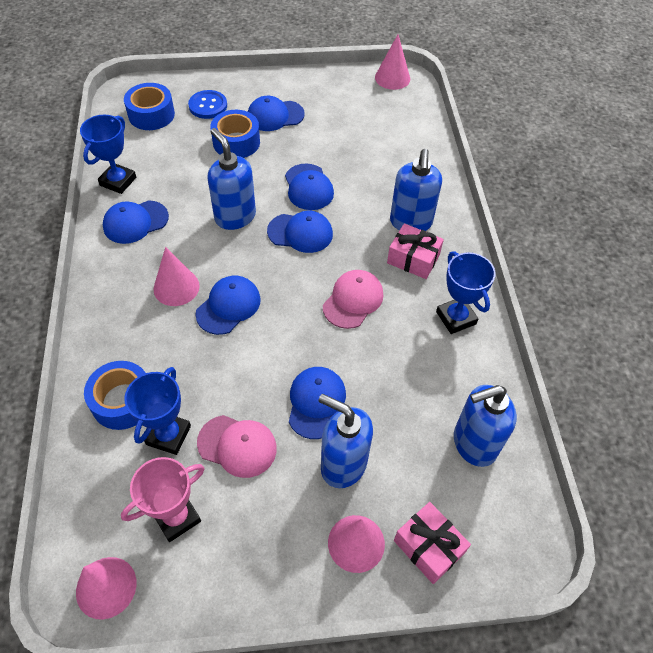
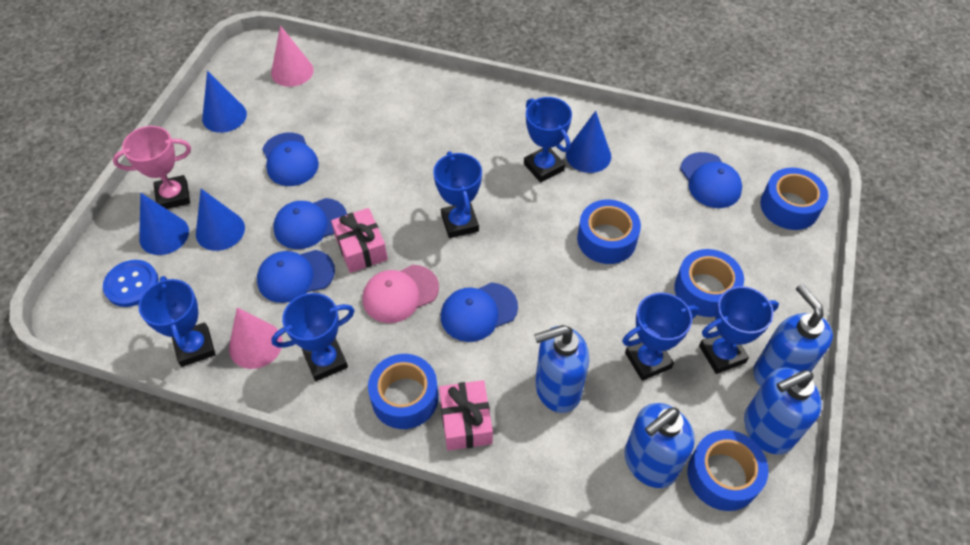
blue cap: 6 -> 5
blue cone: 0 -> 4
blue tape: 3 -> 5
blue trophy: 3 -> 6
pink cap: 2 -> 1
pink cone: 4 -> 2

